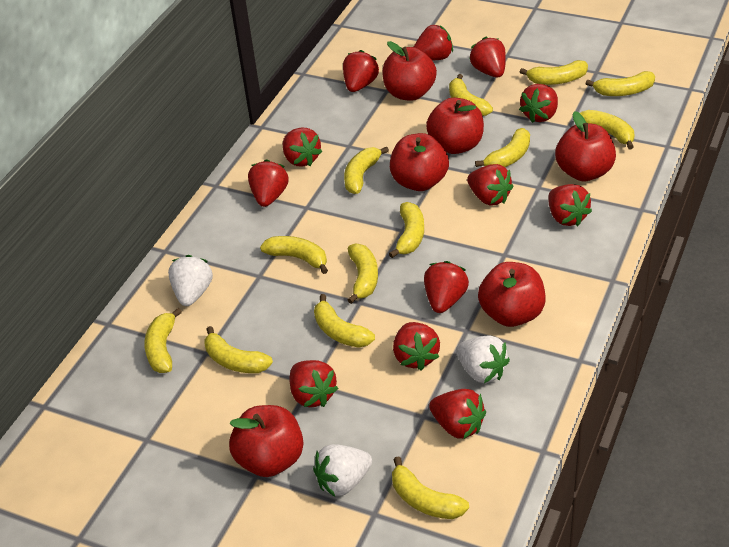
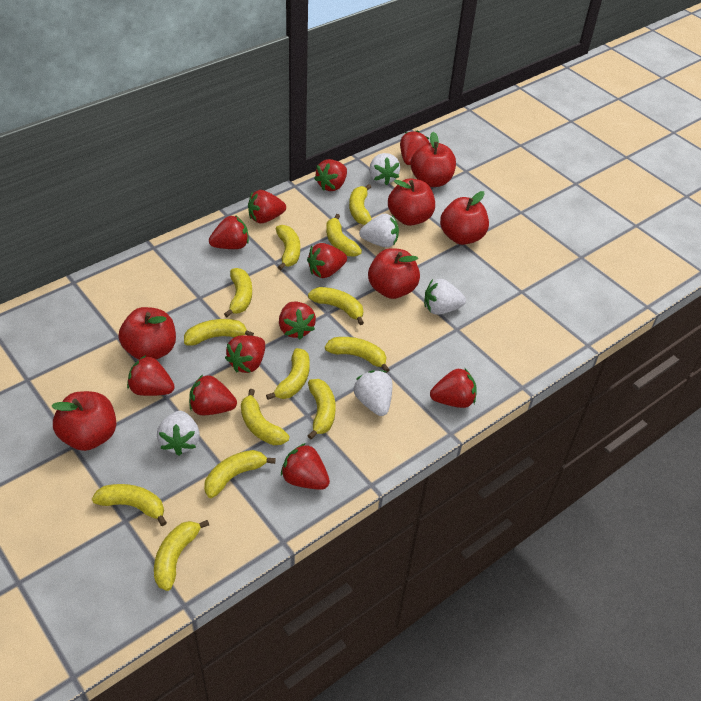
red strawberry: 12 -> 11
white strawberry: 3 -> 5

